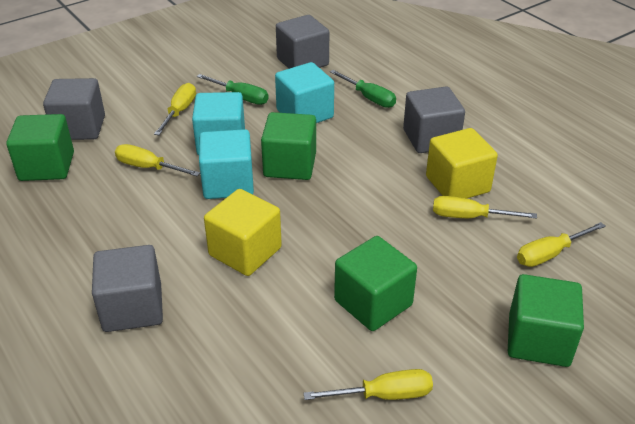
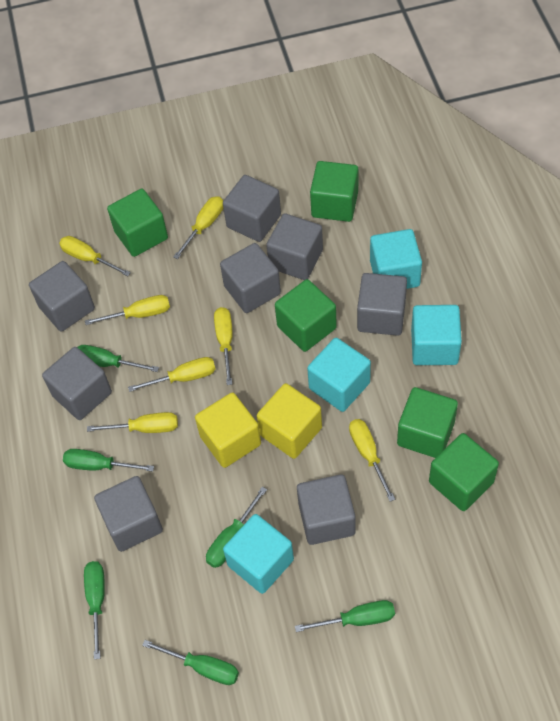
green cube: 4 -> 5
green screwdriver: 2 -> 6
grey cube: 4 -> 8
turquoise cube: 3 -> 4
yellow screwdriver: 5 -> 7

